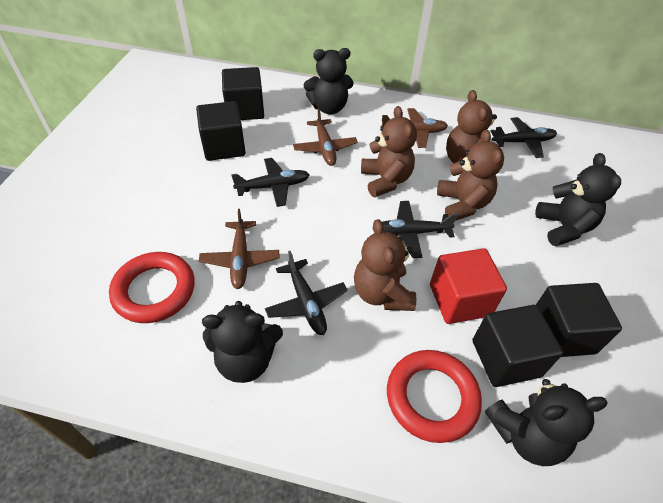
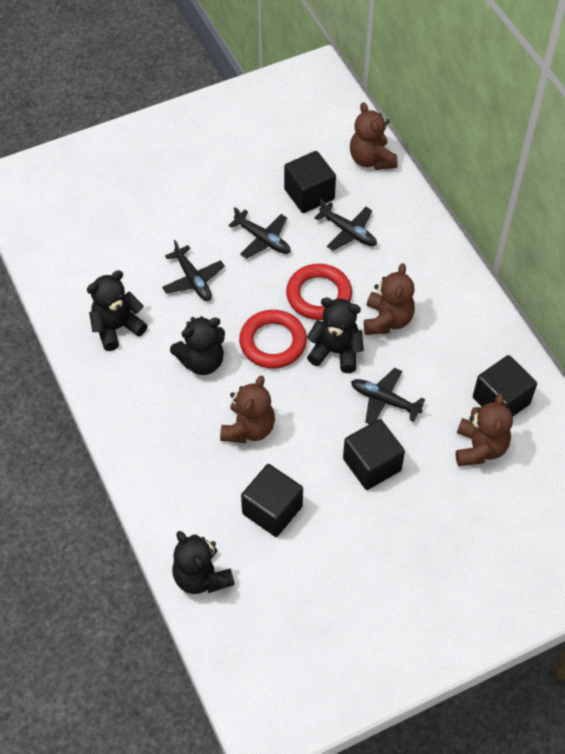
brown plane: 3 -> 0
red cube: 1 -> 0

